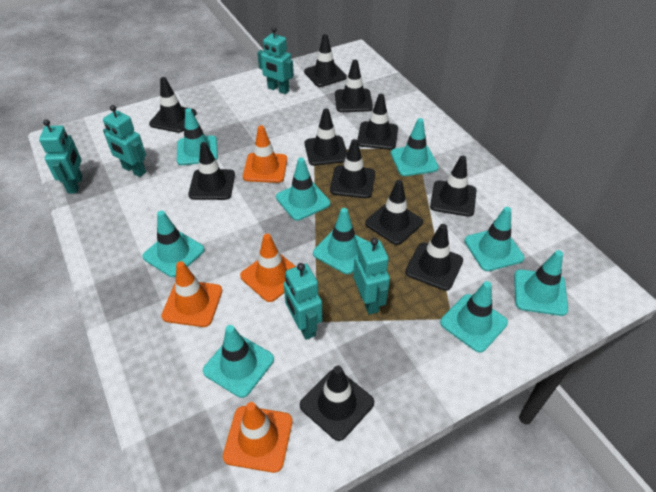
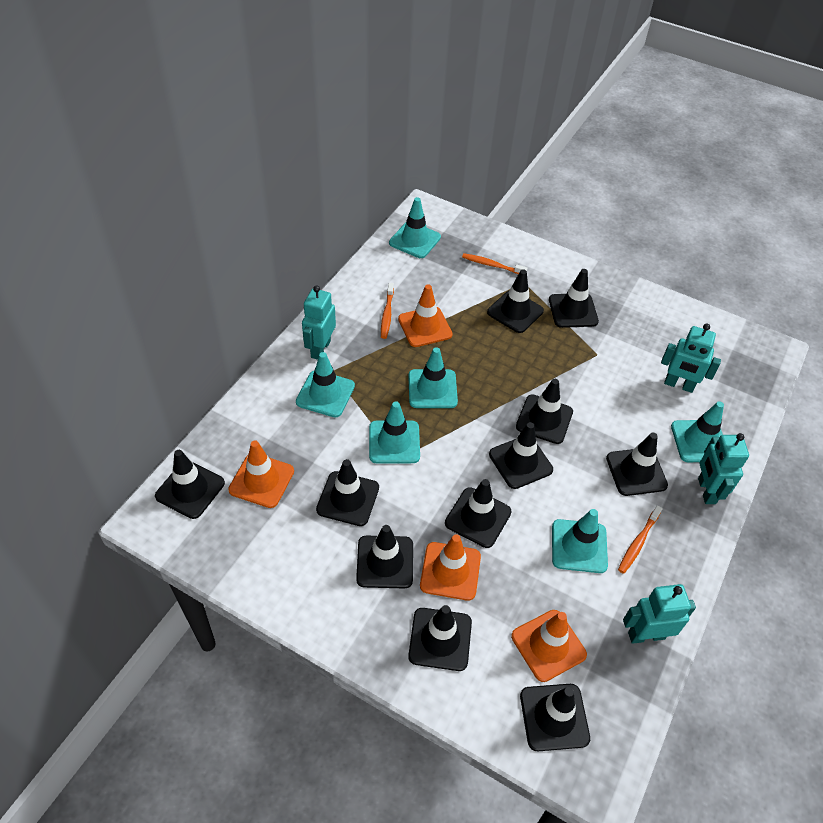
orange toothbrush: 0 -> 3
turquoise robot: 5 -> 4
turquoise traffic cone: 9 -> 6

